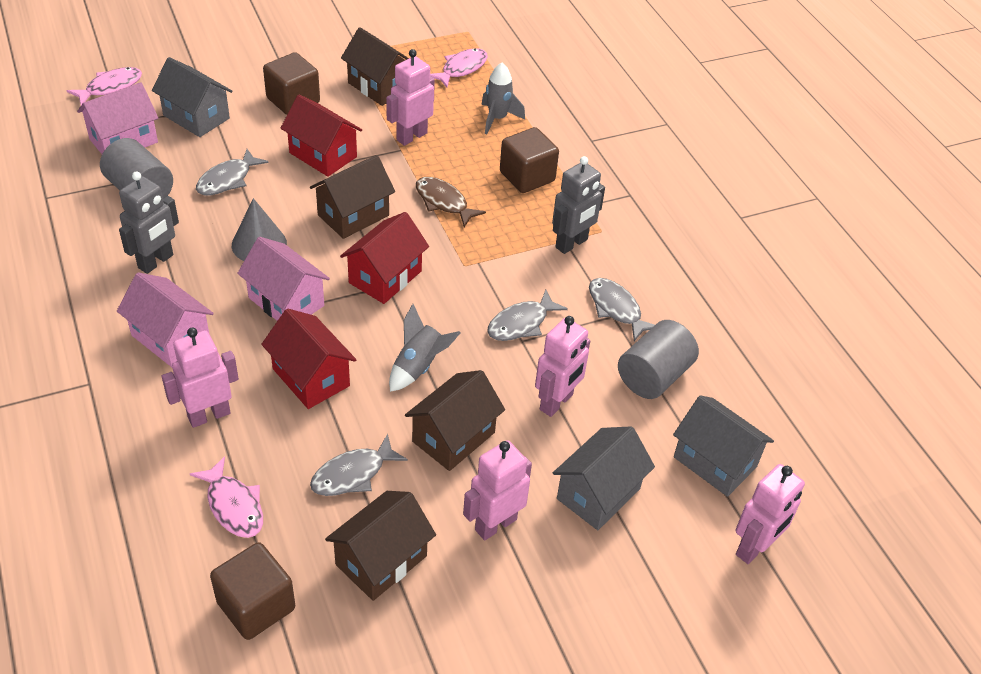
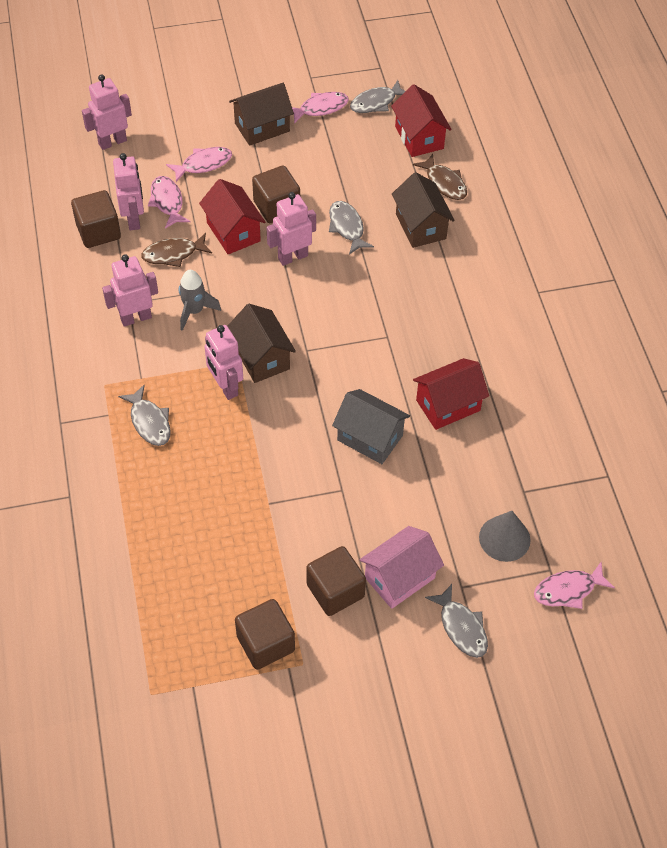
brown cube: 3 -> 4
brown fish: 1 -> 2
brown house: 4 -> 3
grey cylinder: 2 -> 0
grey house: 3 -> 1
grey robot: 2 -> 0
grey rocket: 2 -> 1
pink fish: 3 -> 4
pink house: 3 -> 1

